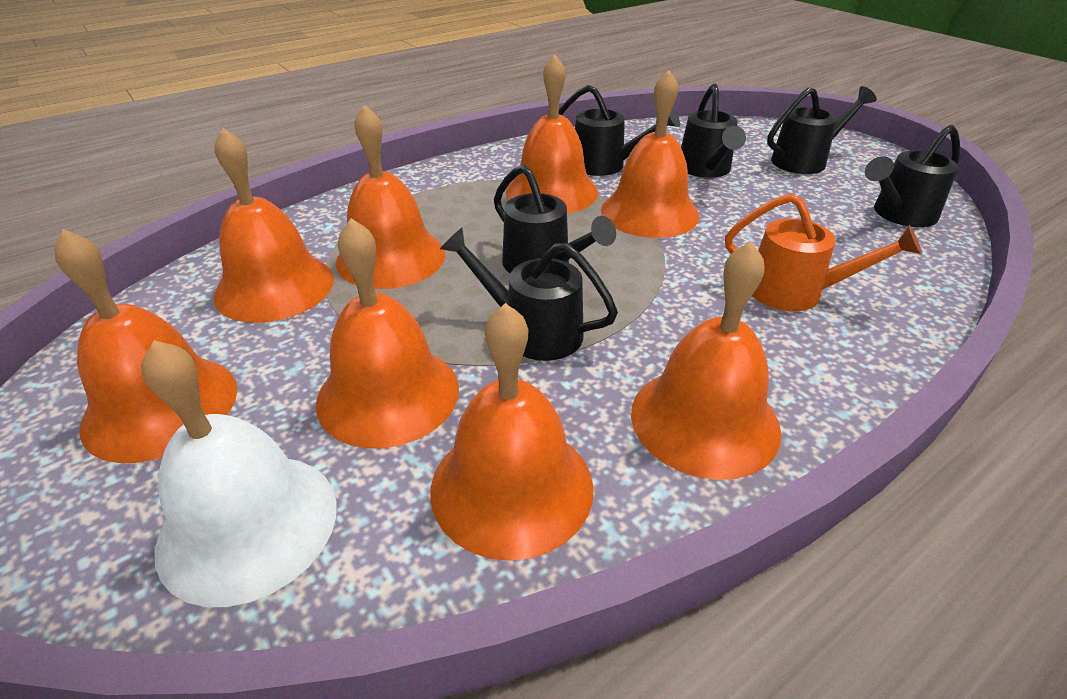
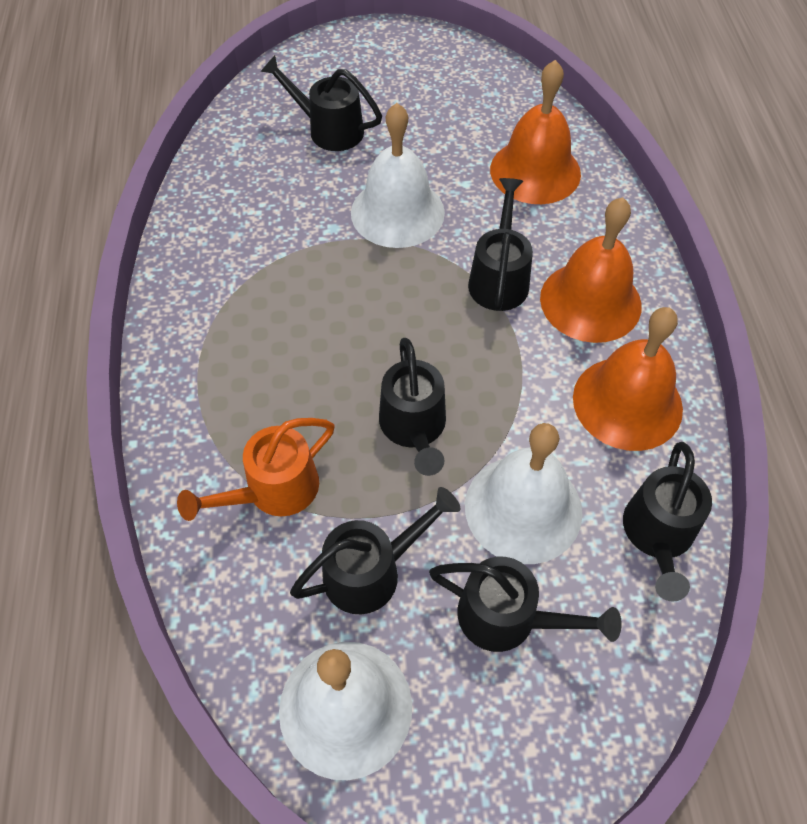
orange bell: 8 -> 3
white bell: 1 -> 3

